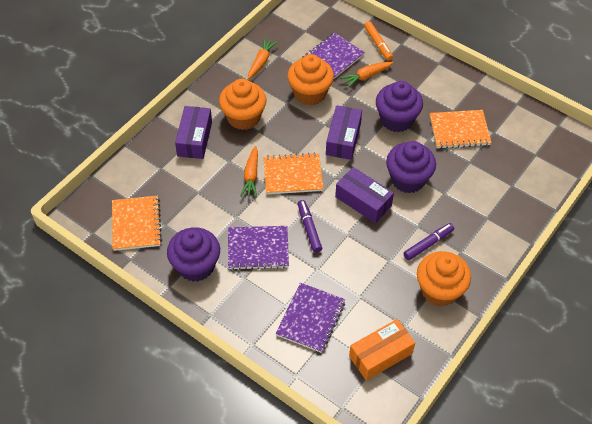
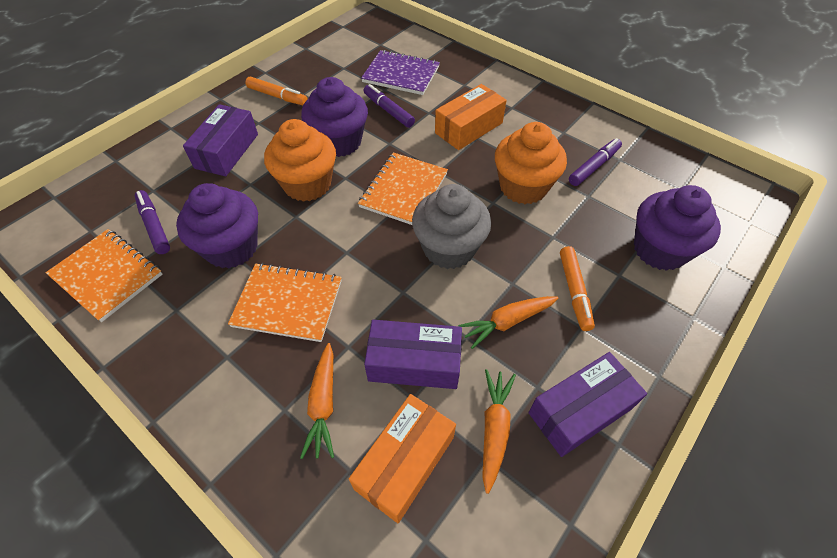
grey cupcake: 0 -> 1
orange box: 1 -> 2
orange cupcake: 3 -> 2
orange marker: 1 -> 2
purple marker: 2 -> 3
purple notebook: 3 -> 1

